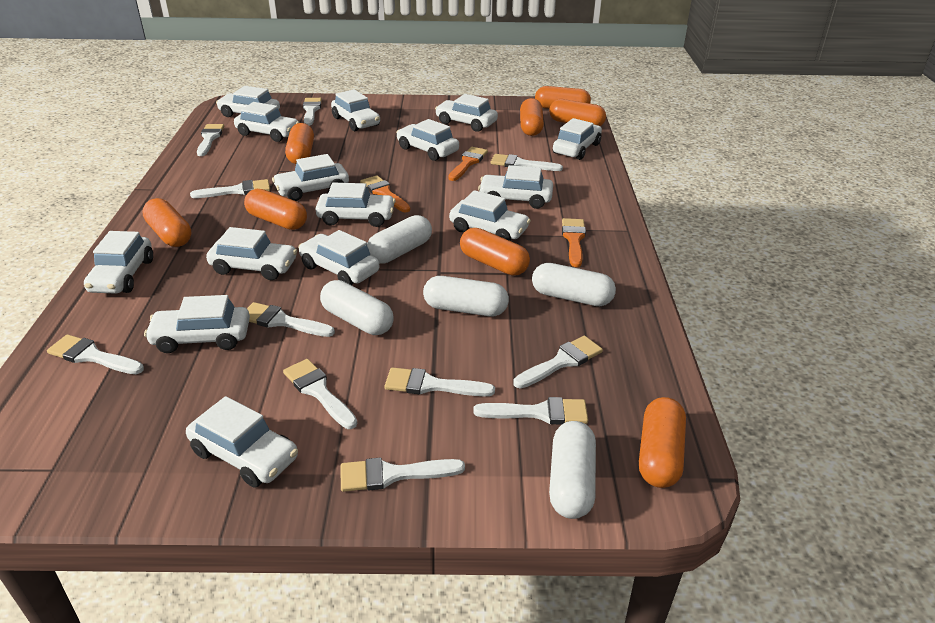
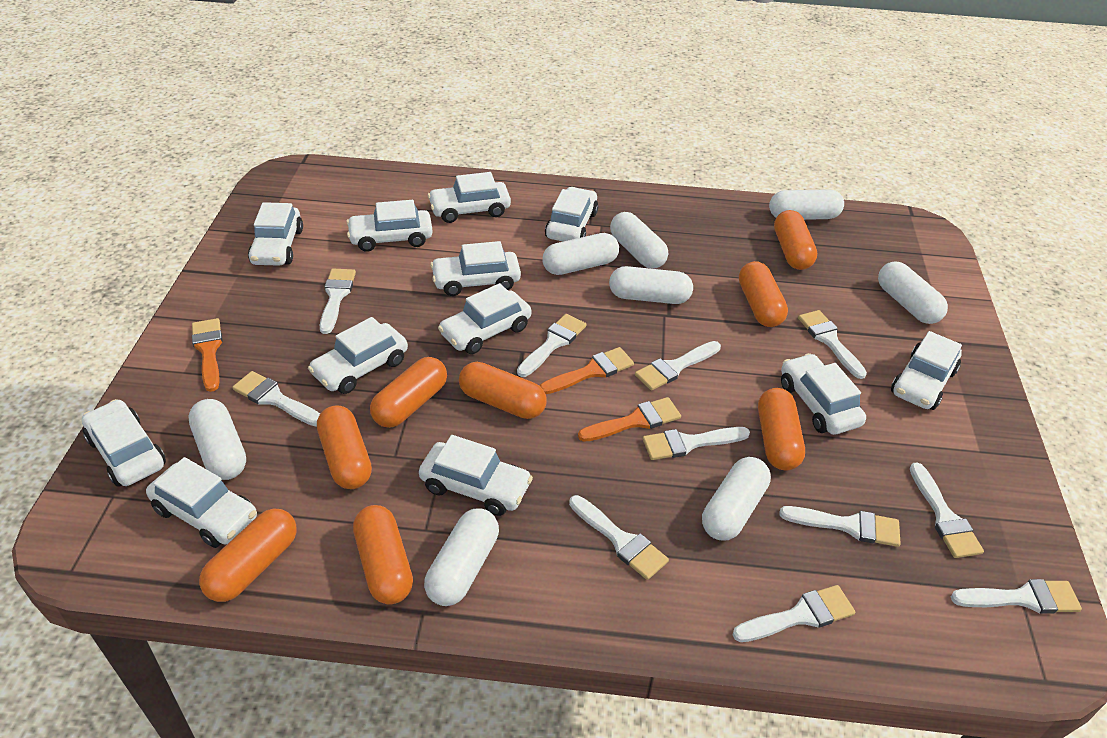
white capsule: 5 -> 8
white car: 15 -> 12

